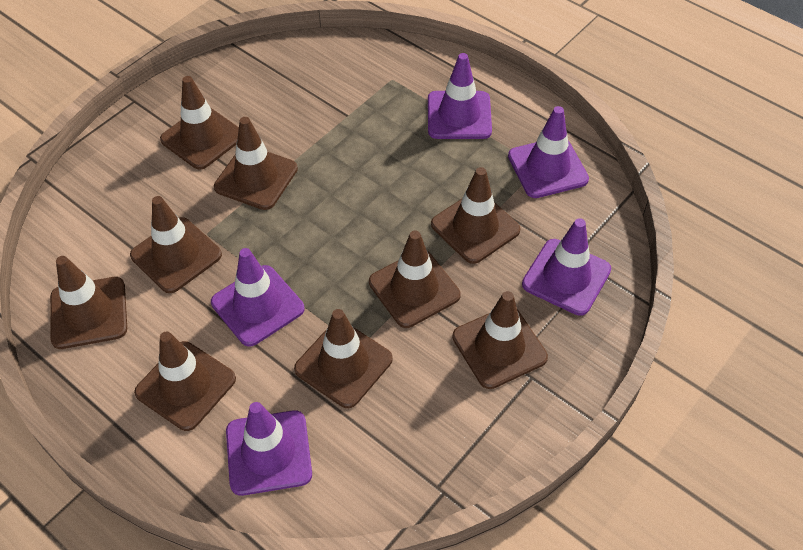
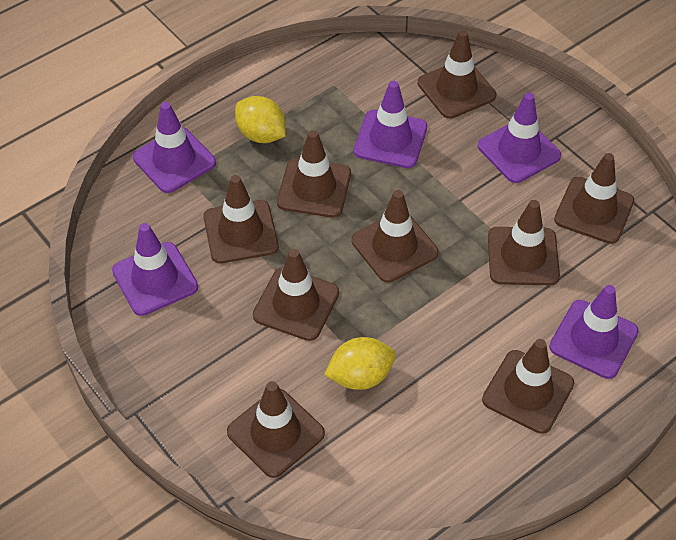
yellow lemon: 0 -> 2

